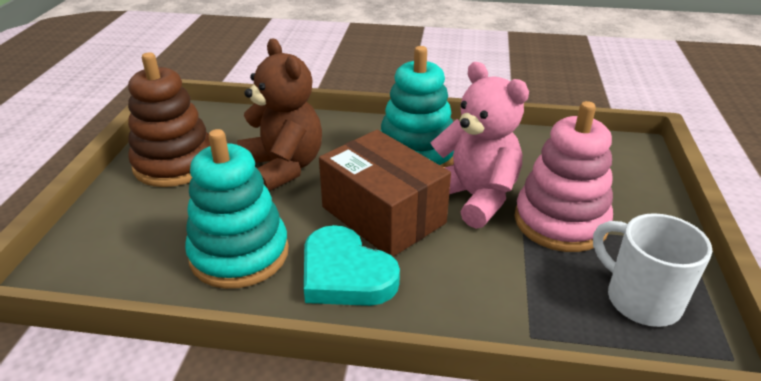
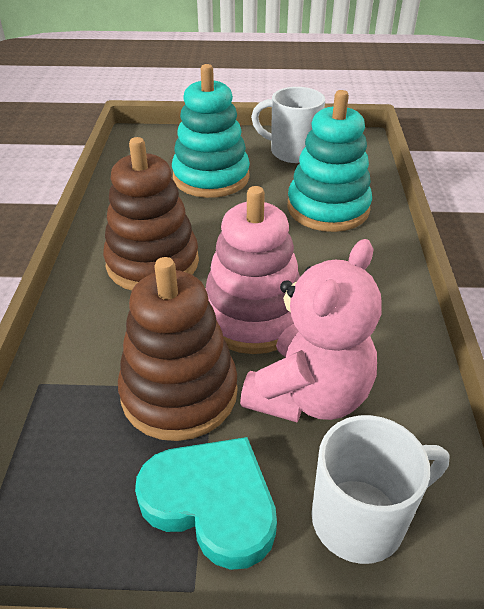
brown box: 1 -> 0
brown stacking toy: 1 -> 2
brown teddy bear: 1 -> 0
white mug: 1 -> 2

